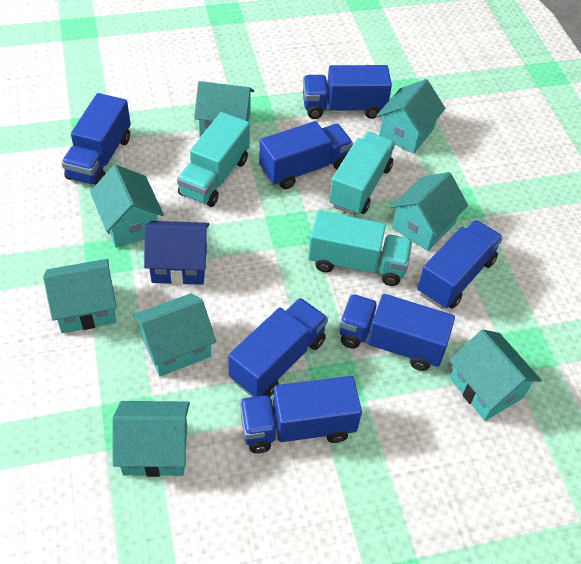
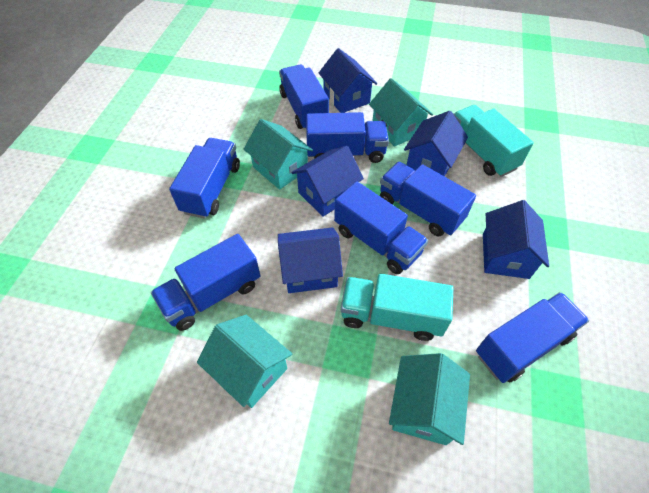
blue house: 1 -> 5
turquoise house: 8 -> 4
turquoise truck: 3 -> 2

